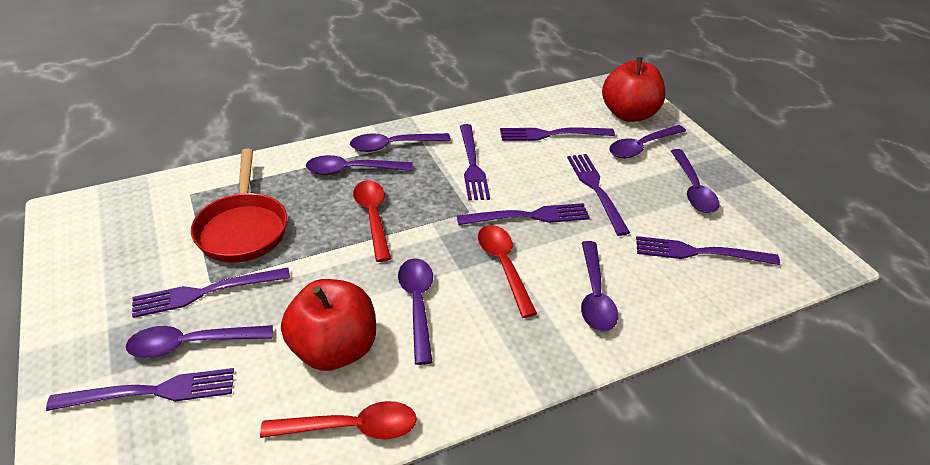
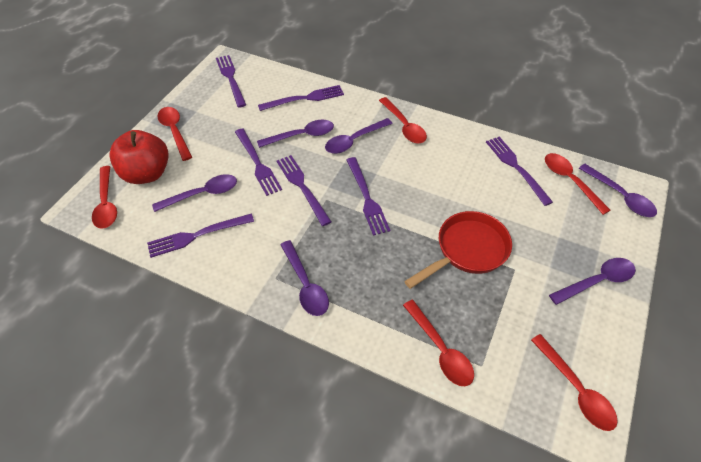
purple spoon: 7 -> 6
red apple: 2 -> 1
red spoon: 3 -> 6

